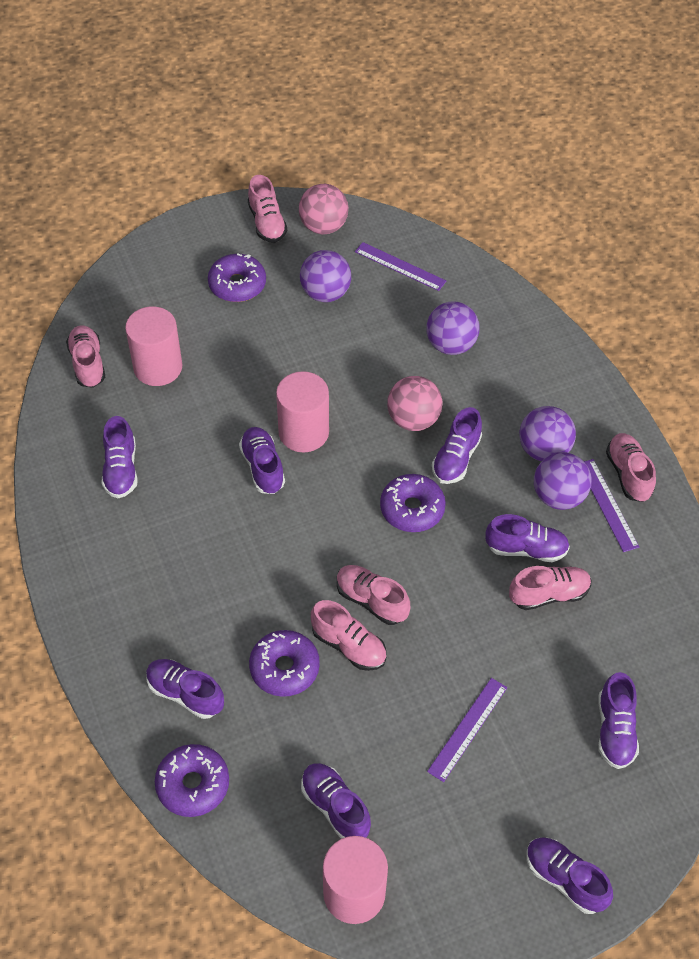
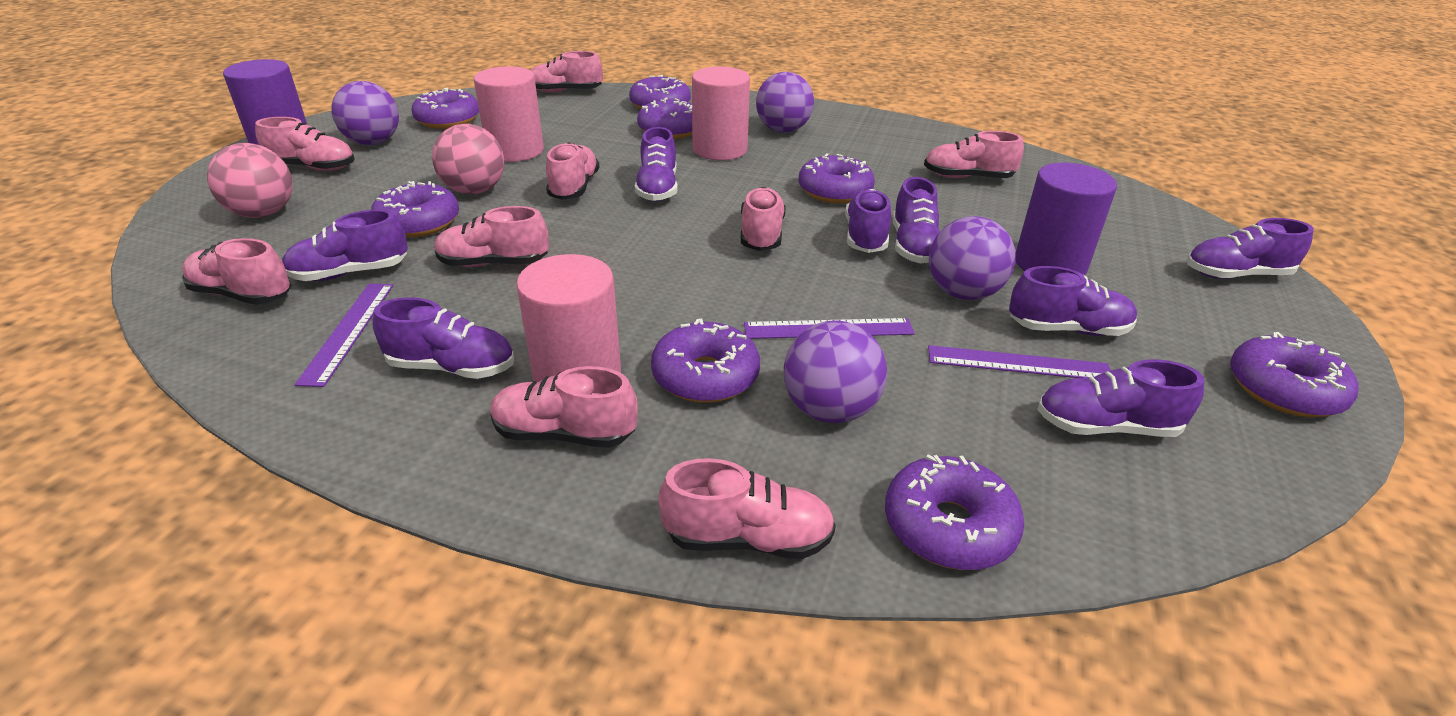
pink shoe: 6 -> 9
purple cylinder: 0 -> 2
purple donut: 4 -> 8

